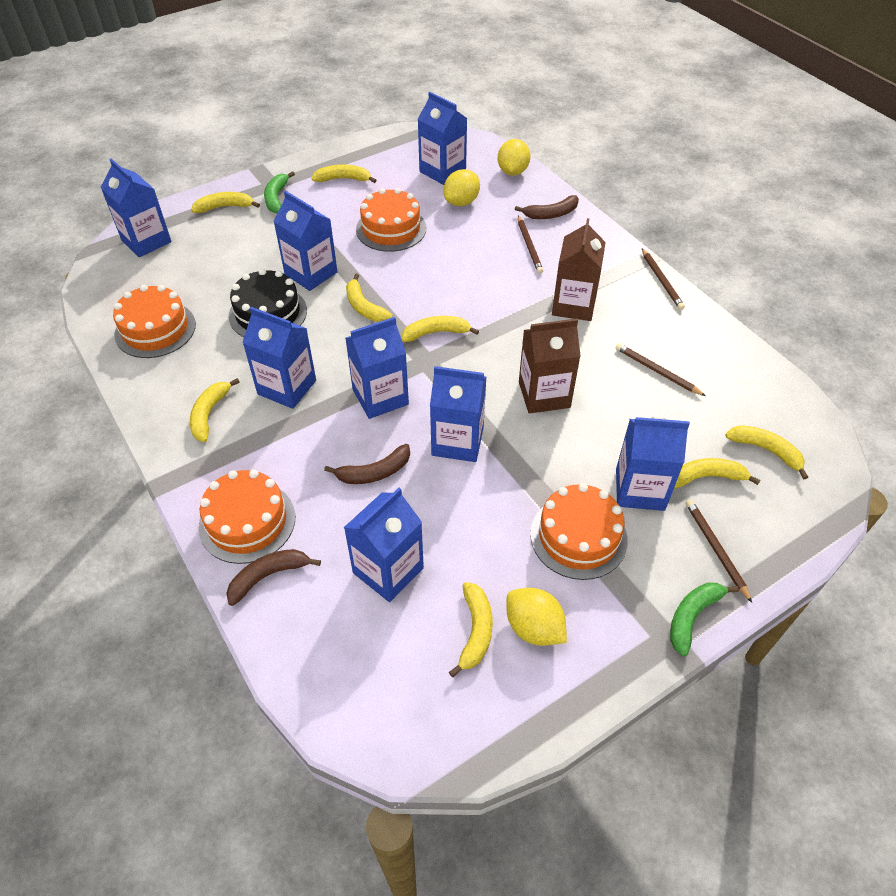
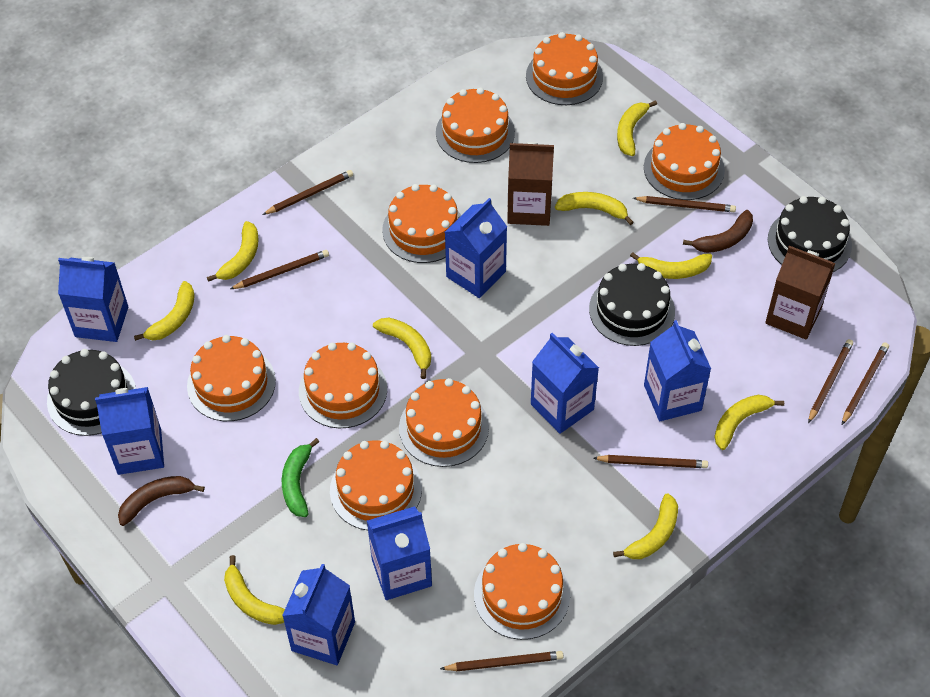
black cake: 1 -> 3
blue carton: 8 -> 7
brown banana: 3 -> 2
brown pencil: 4 -> 7
green banana: 2 -> 1
orange cake: 4 -> 9
yellow banana: 8 -> 9
yellow lemon: 3 -> 0

